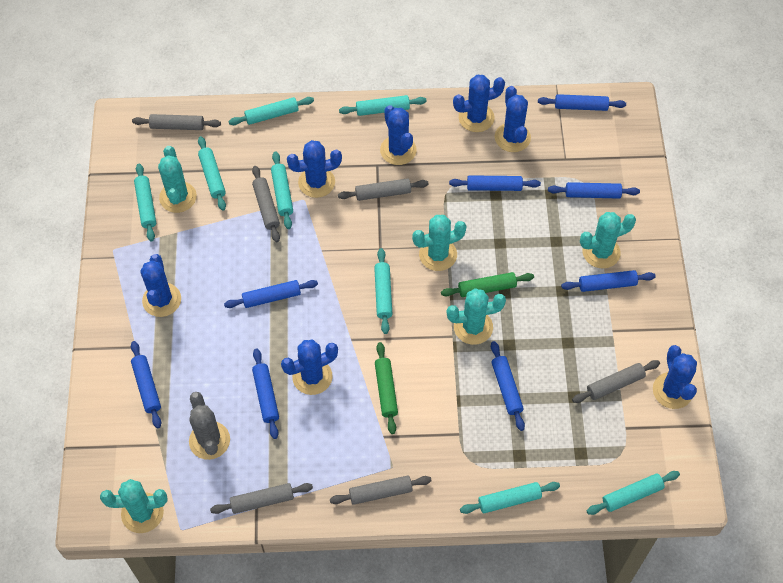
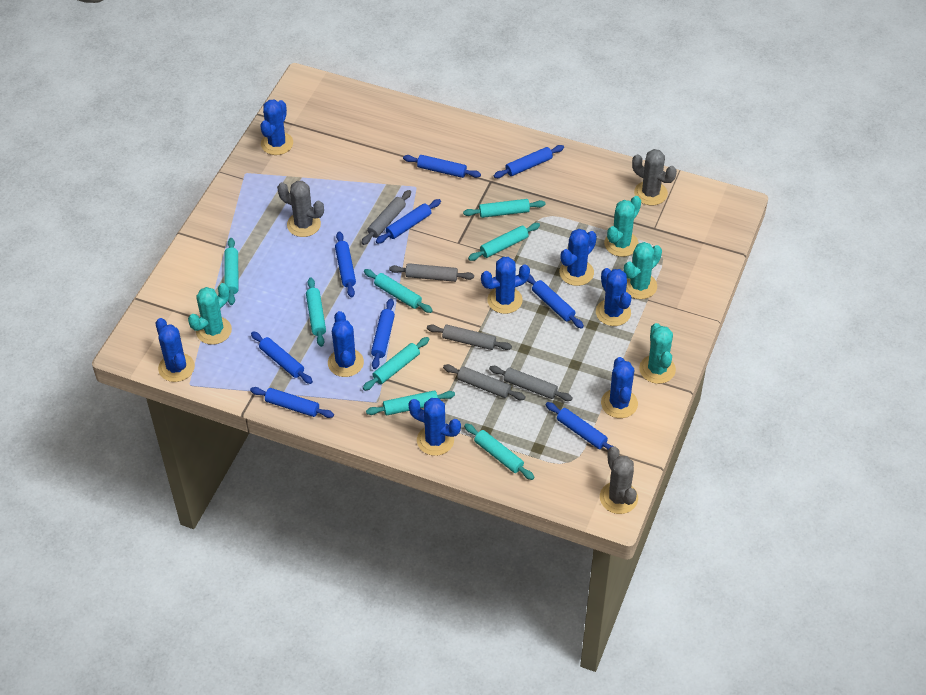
blue cactus: 7 -> 8
blue rolling pin: 8 -> 9
green rolling pin: 2 -> 0
grey cactus: 1 -> 3
grey rolling pin: 6 -> 5
turquoise cactus: 5 -> 4

